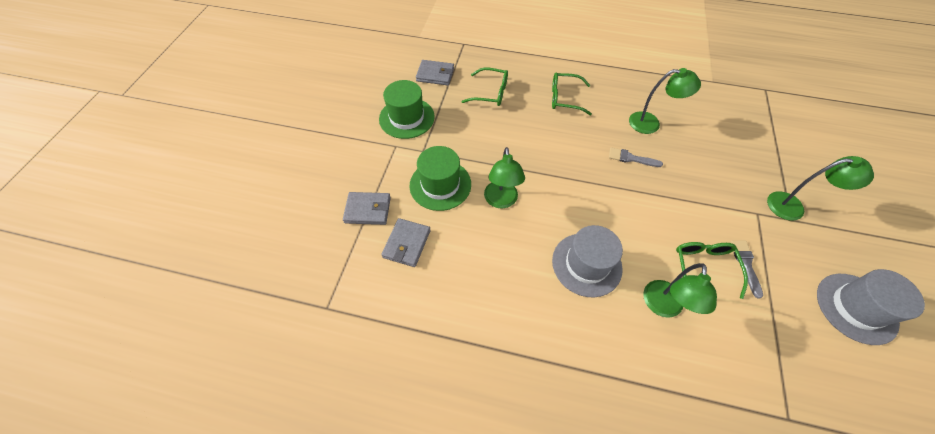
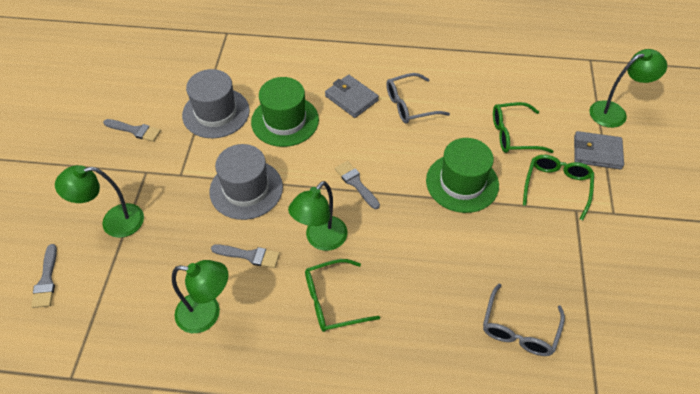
grey brush: 2 -> 4
grey glasses: 0 -> 2
grey wallet: 3 -> 2

